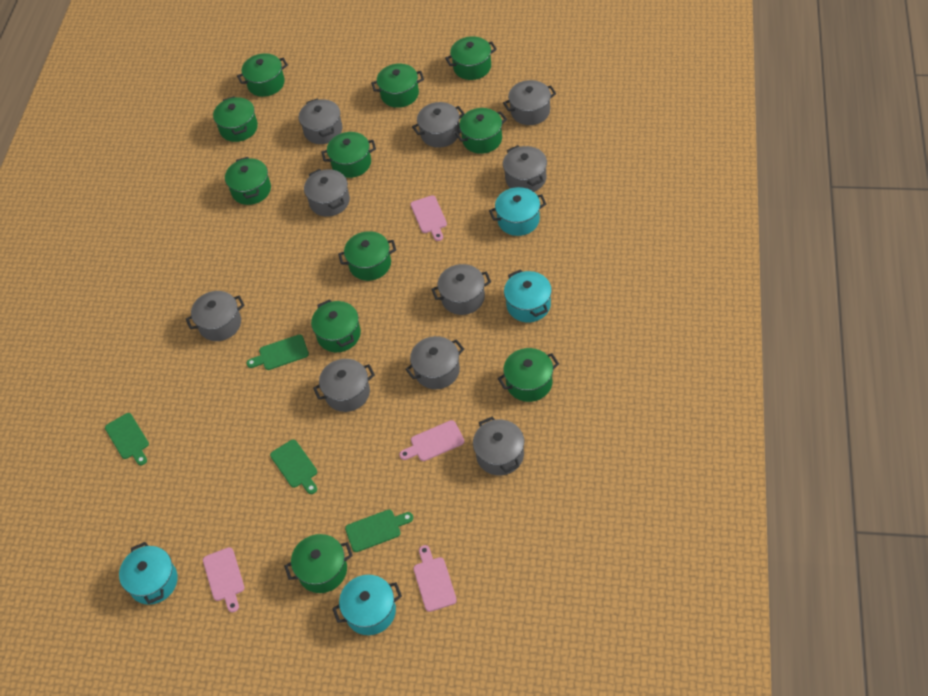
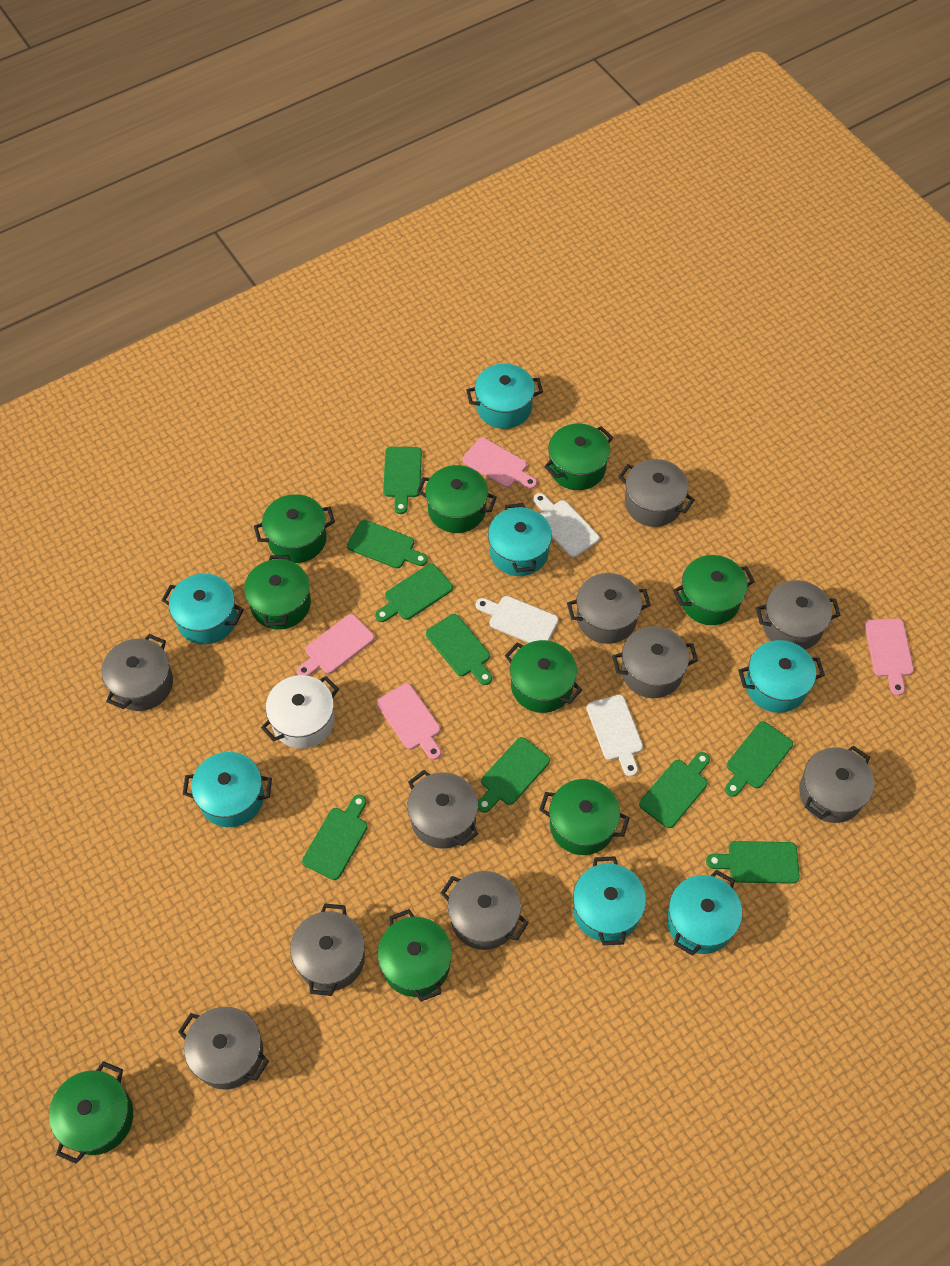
green cutting board: 4 -> 9
green pot: 11 -> 9
turquoise pot: 4 -> 7
white cutting board: 0 -> 3
white pot: 0 -> 1

